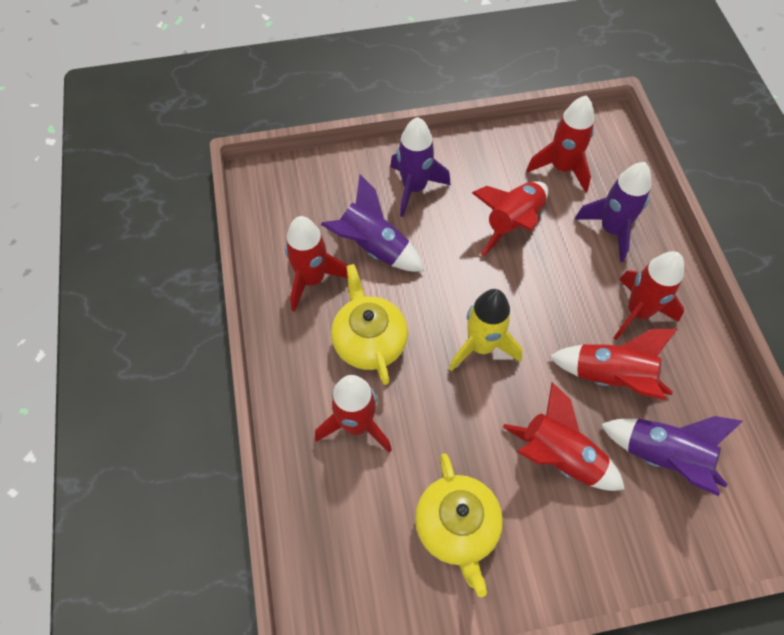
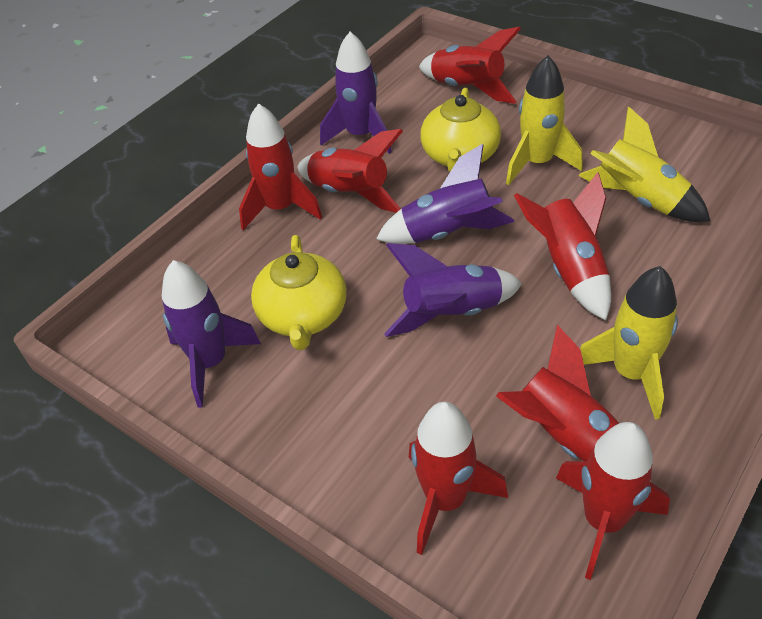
yellow rocket: 1 -> 3

